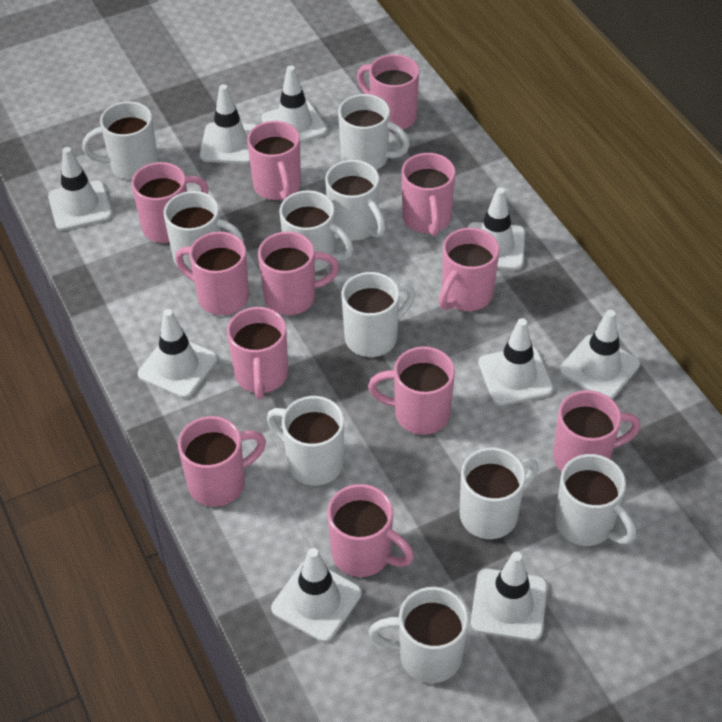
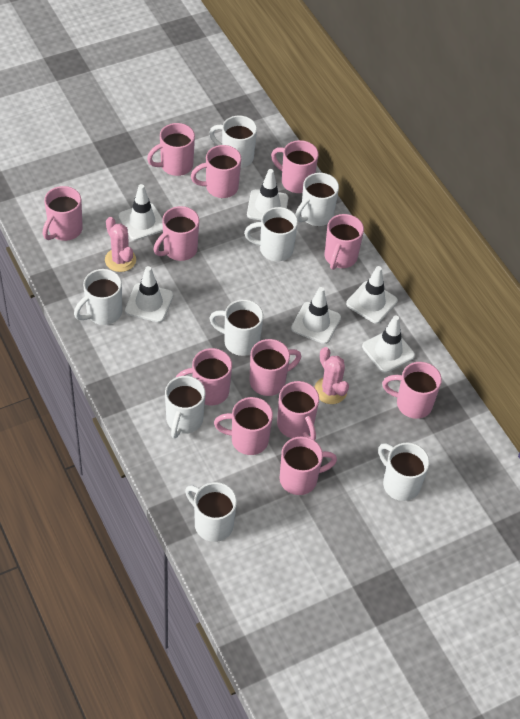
pink cactus: 0 -> 2
white mug: 10 -> 8
white traffic cone: 9 -> 6

